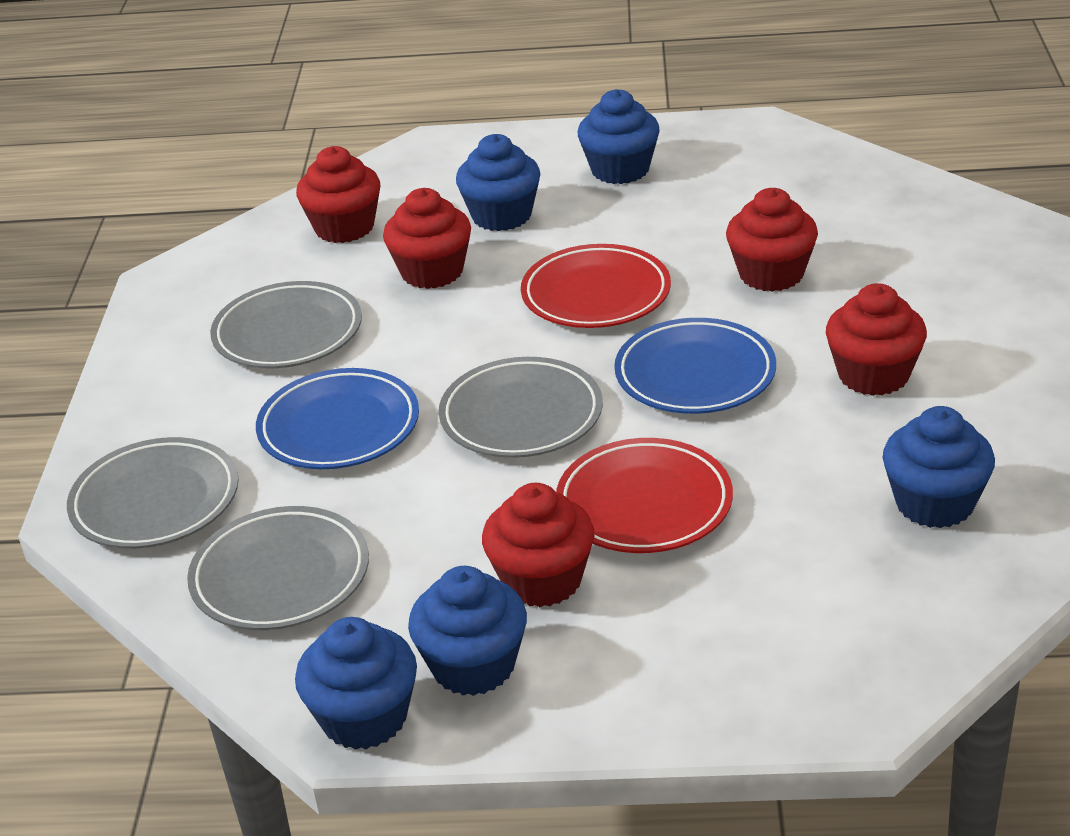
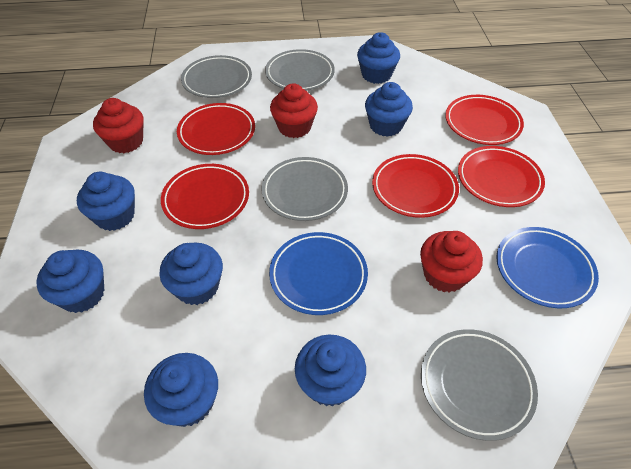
blue cupcake: 5 -> 7
red cupcake: 5 -> 3
red plate: 2 -> 5

